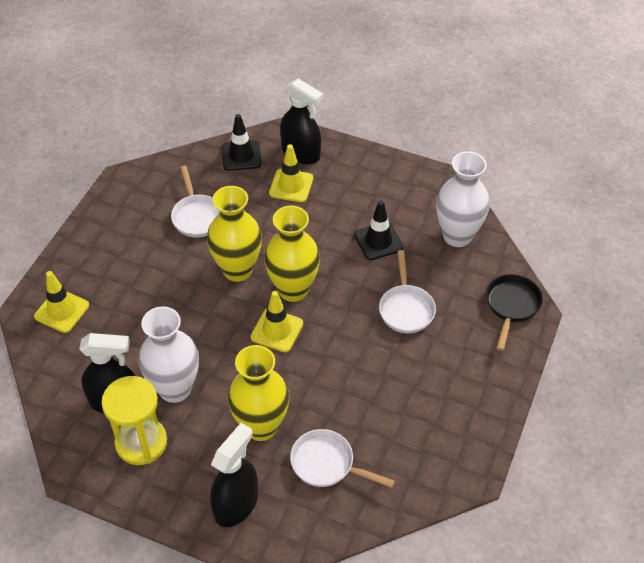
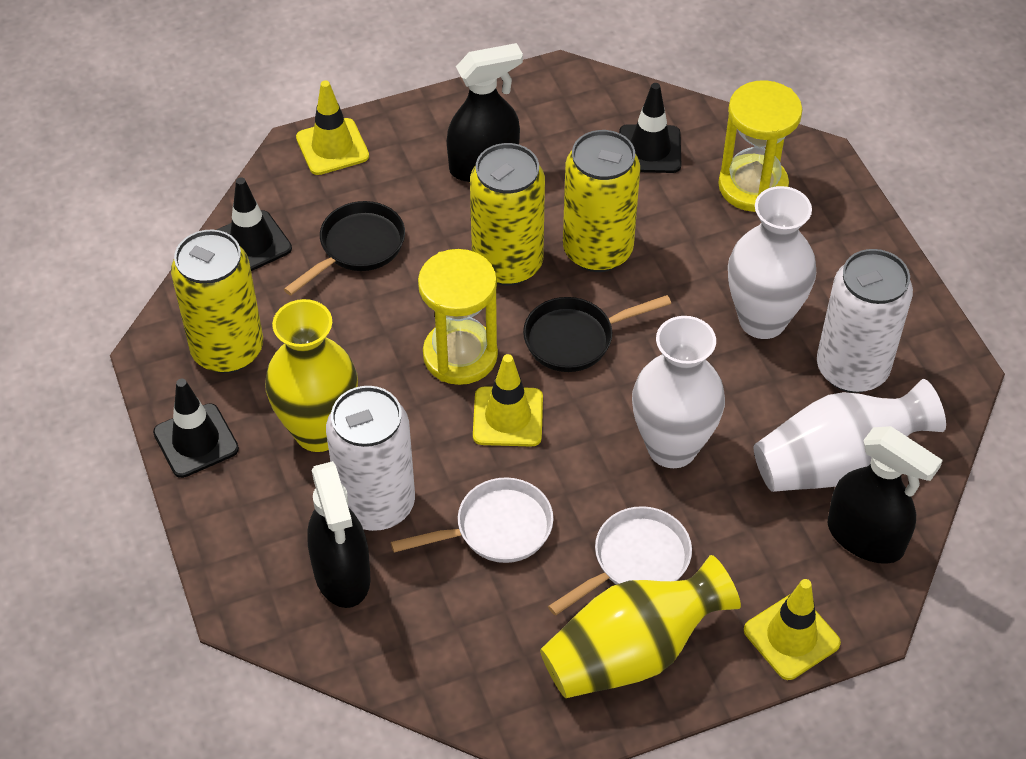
black pan: 1 -> 2
black traffic cone: 2 -> 3
white can: 0 -> 2
white pan: 3 -> 2
white vase: 2 -> 3
yellow can: 0 -> 3
yellow hourglass: 1 -> 2
yellow vase: 3 -> 2

